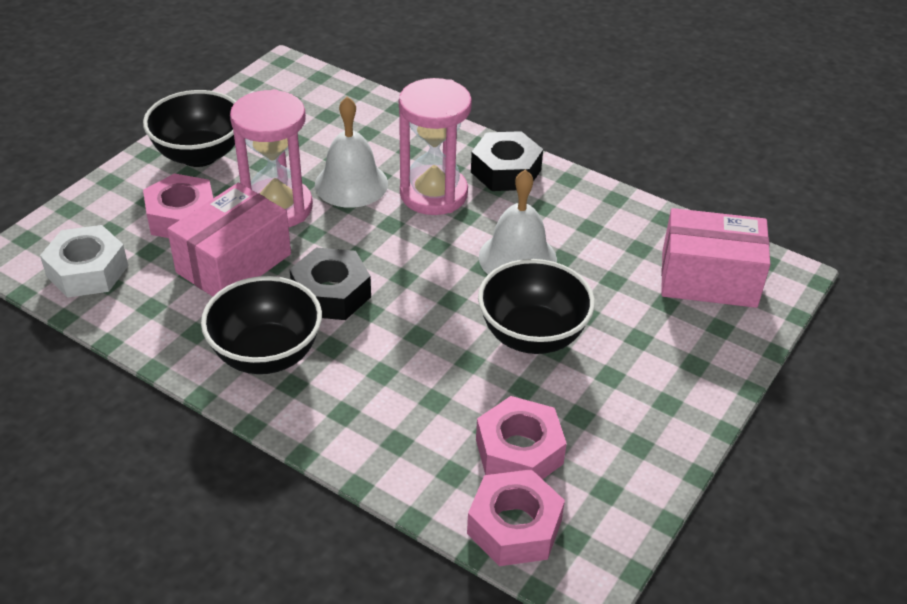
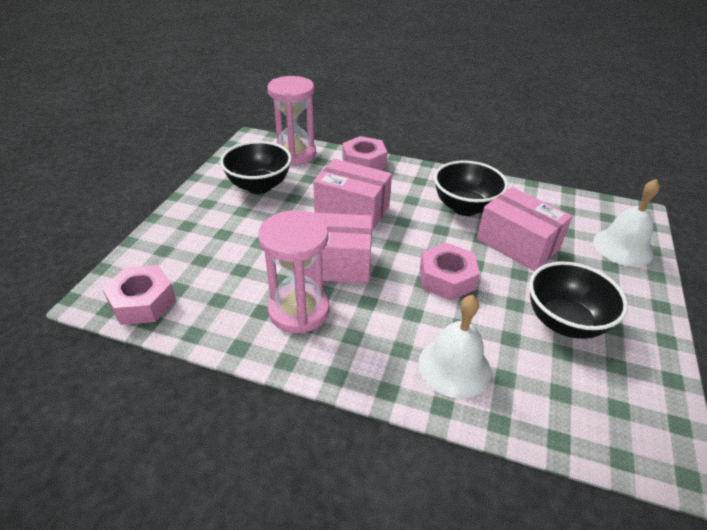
black nut: 2 -> 0
pink box: 2 -> 3
white nut: 1 -> 0

